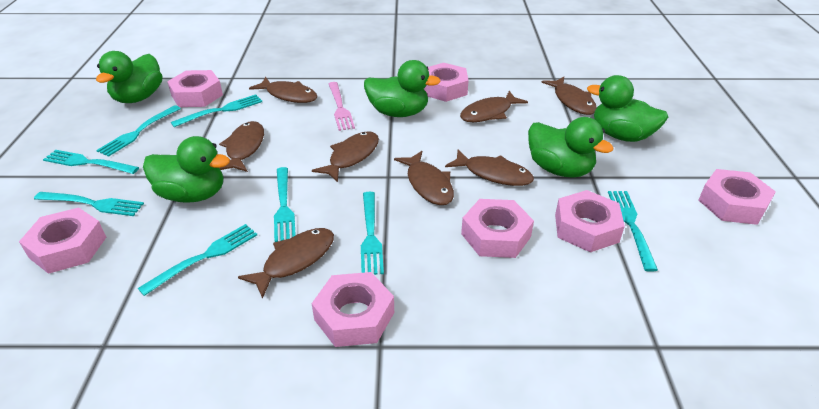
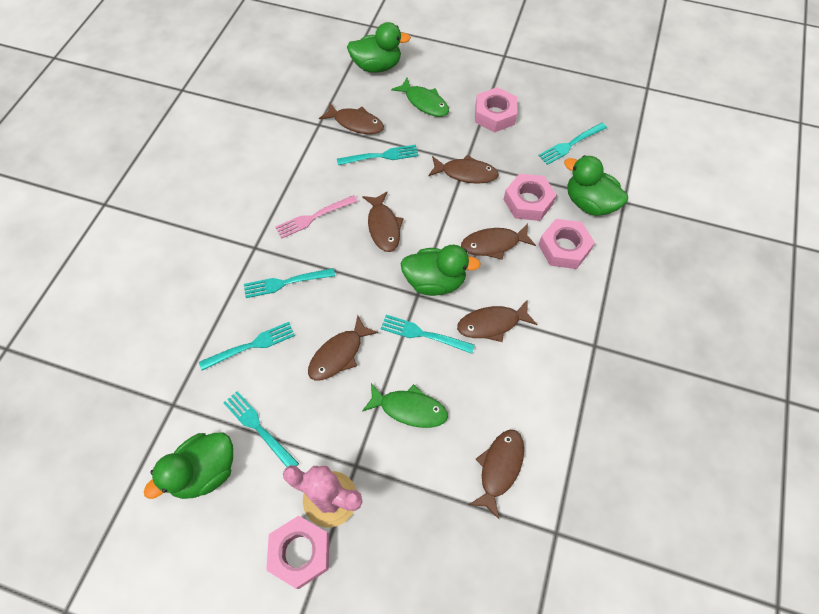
brown fish: 8 -> 7
green duck: 5 -> 4
green fish: 0 -> 2
pink cactus: 0 -> 1
pink nut: 7 -> 4
turquoise fork: 8 -> 6

